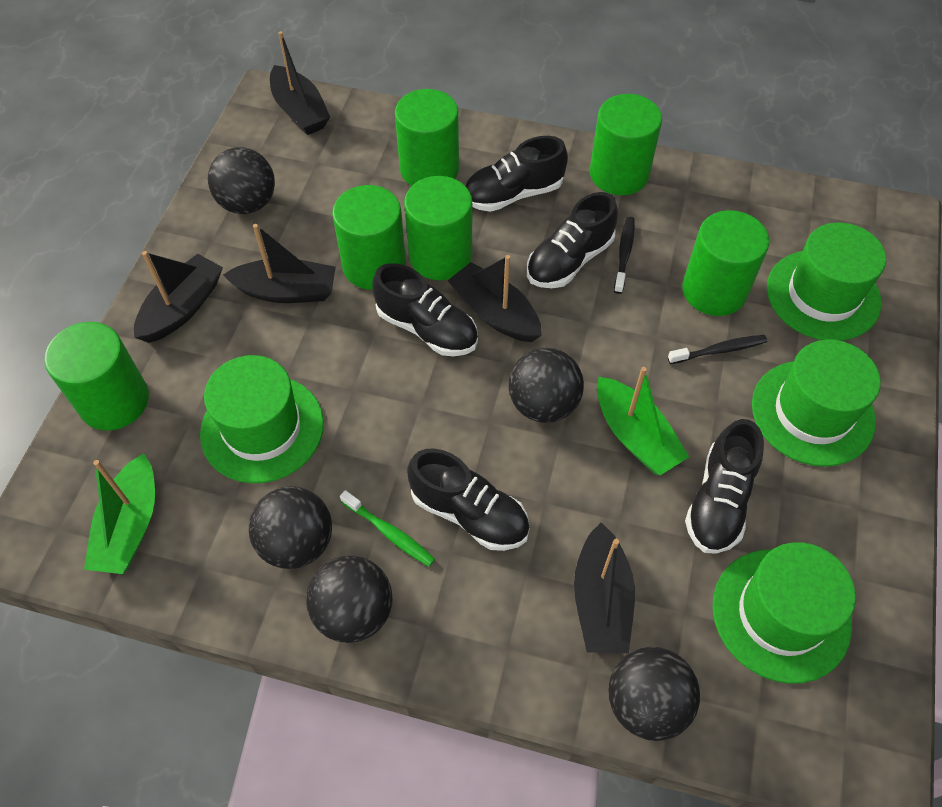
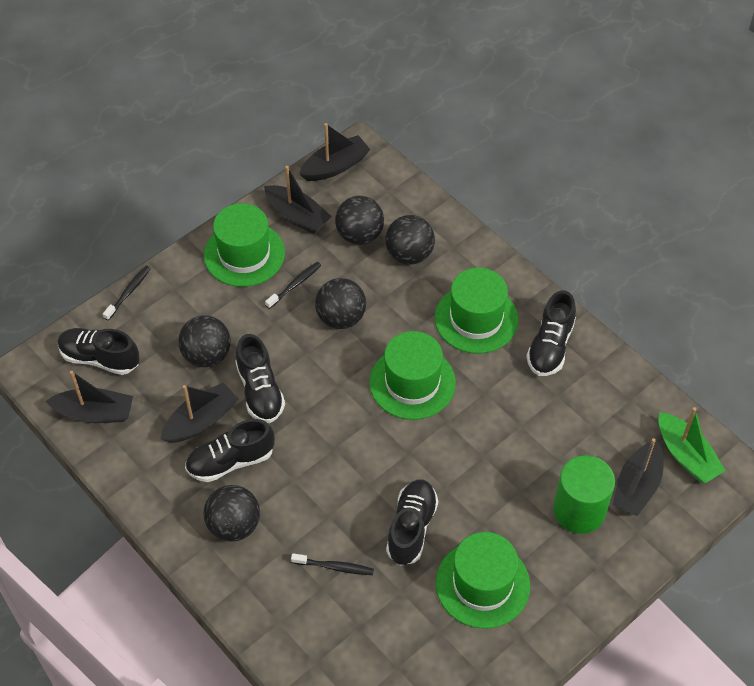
black toothbrush: 2 -> 3
green boat: 2 -> 1
green cylinder: 6 -> 1
green toothbrush: 1 -> 0

